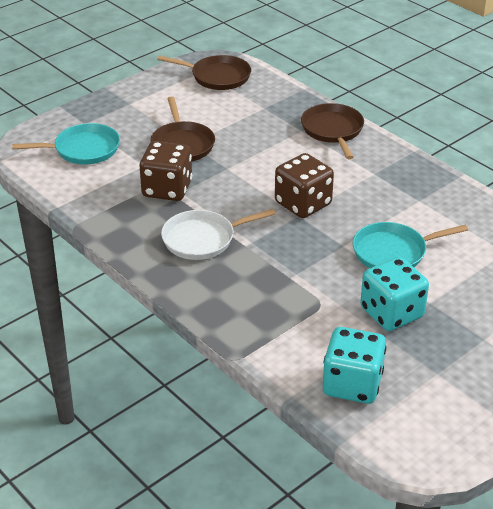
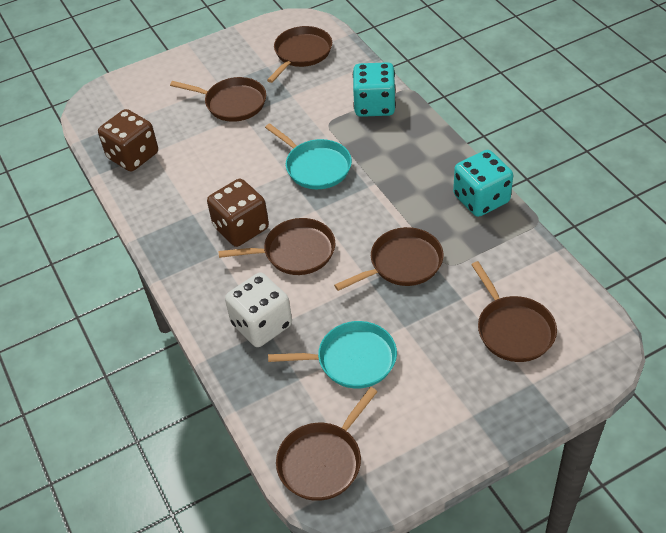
brown pan: 3 -> 6
white dice: 0 -> 1
white pan: 1 -> 0

